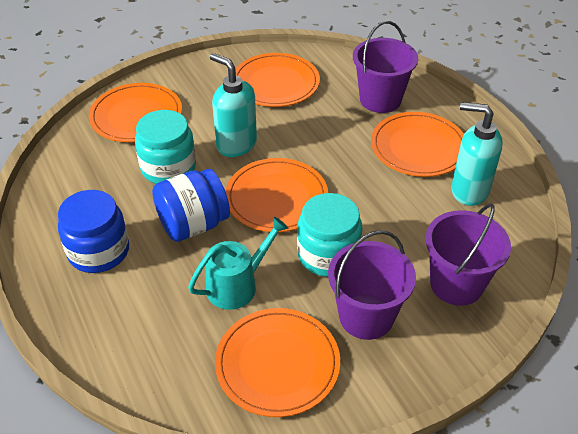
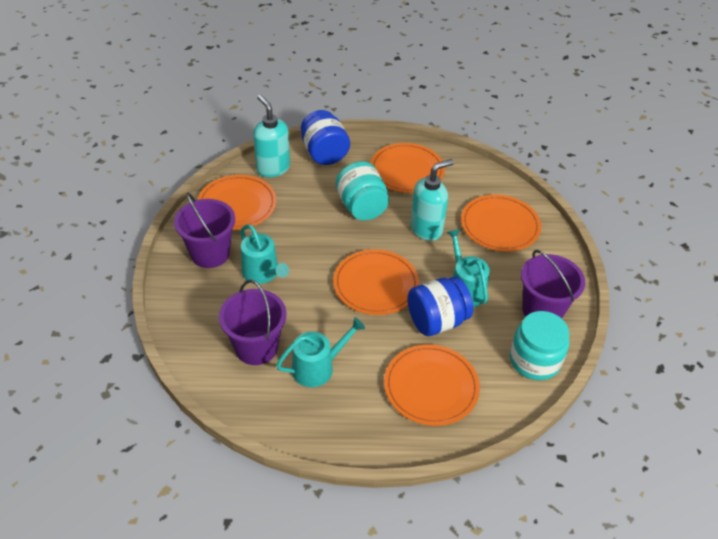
turquoise watering can: 1 -> 3

